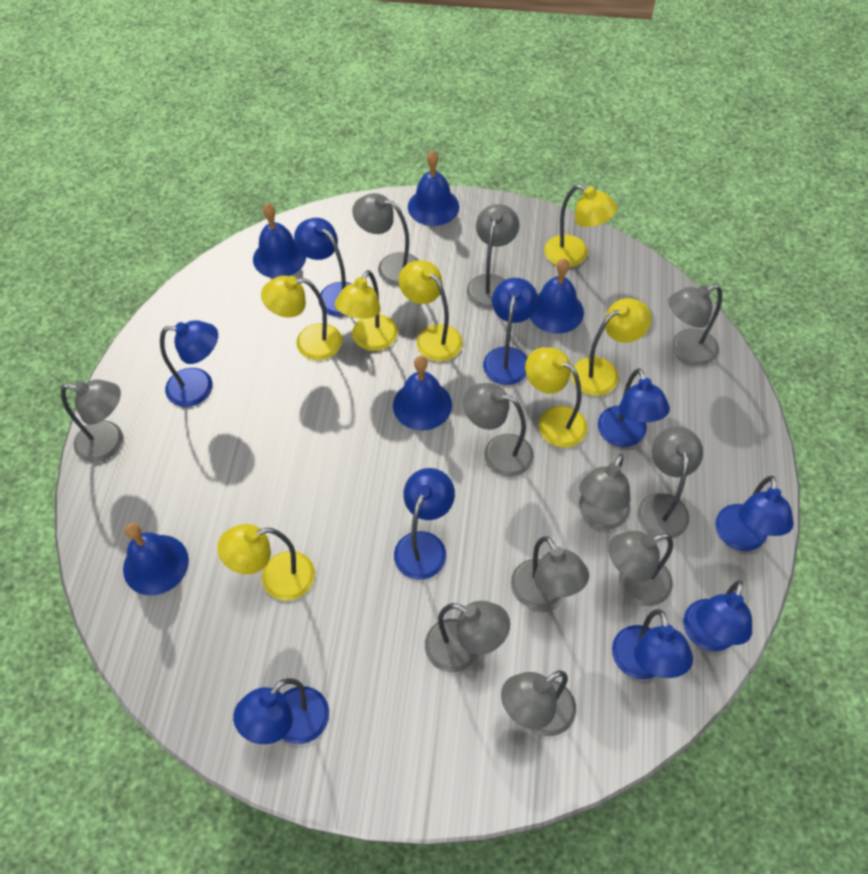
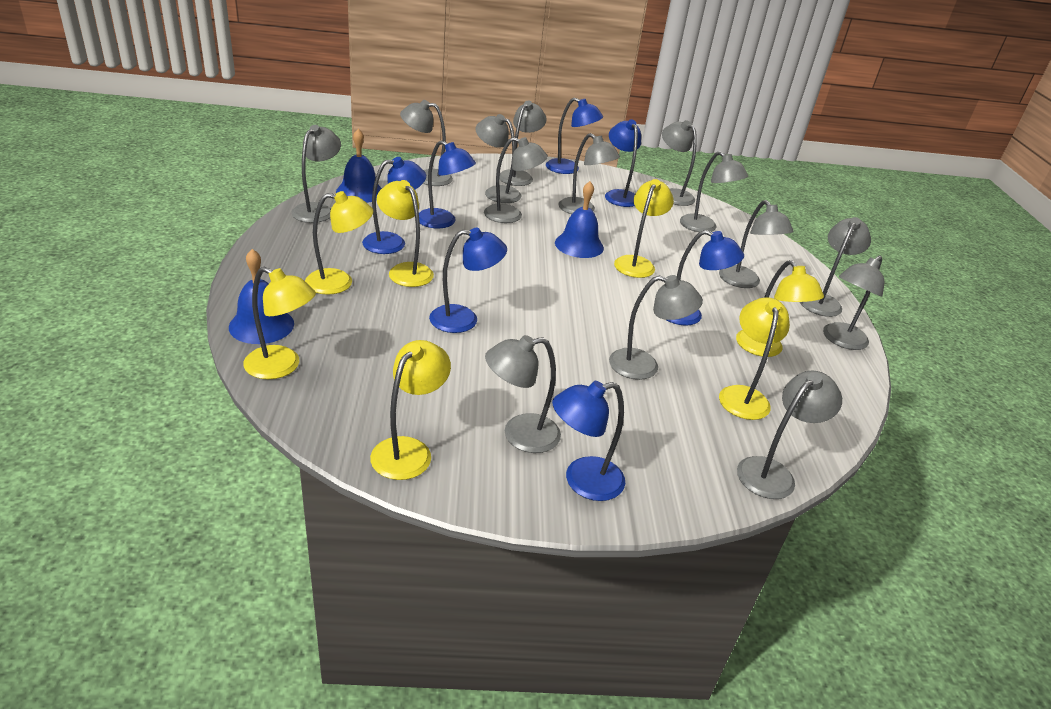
blue bell: 5 -> 3
blue lamp: 9 -> 7
grey lamp: 11 -> 14

